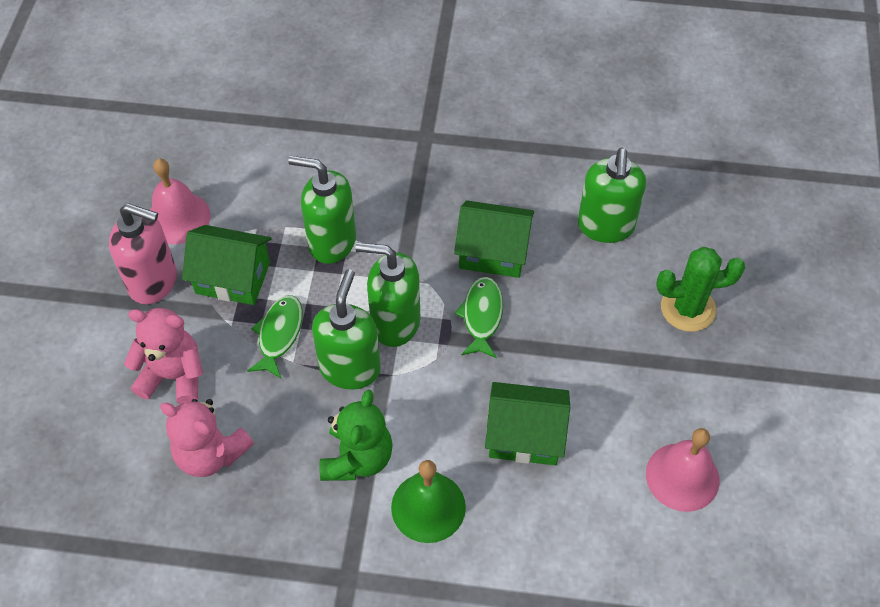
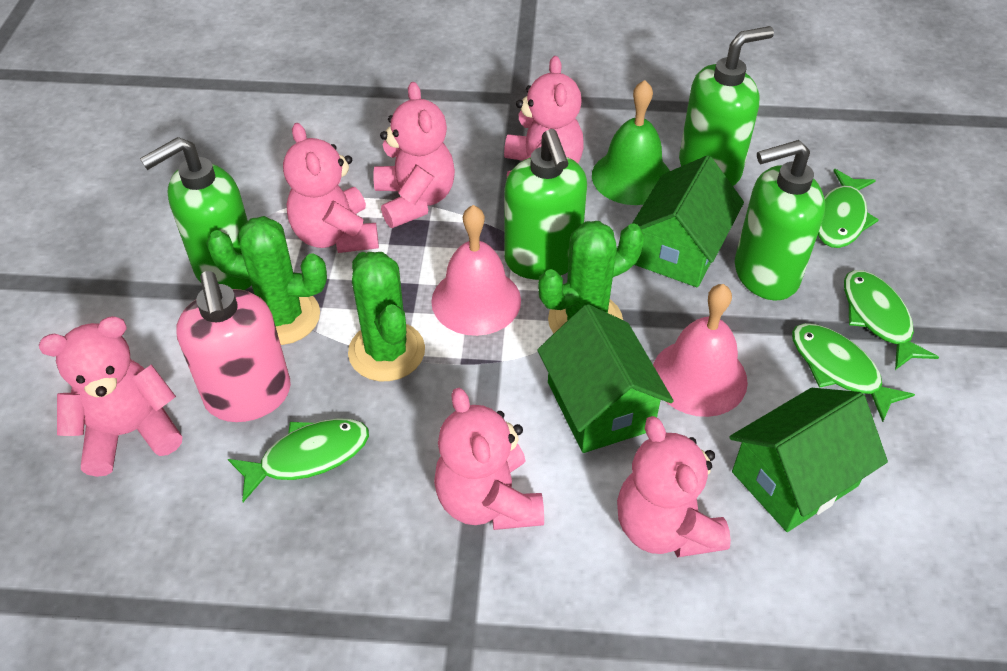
green cactus: 1 -> 3
green fish: 2 -> 4
green teddy bear: 1 -> 0
pink teddy bear: 2 -> 6

